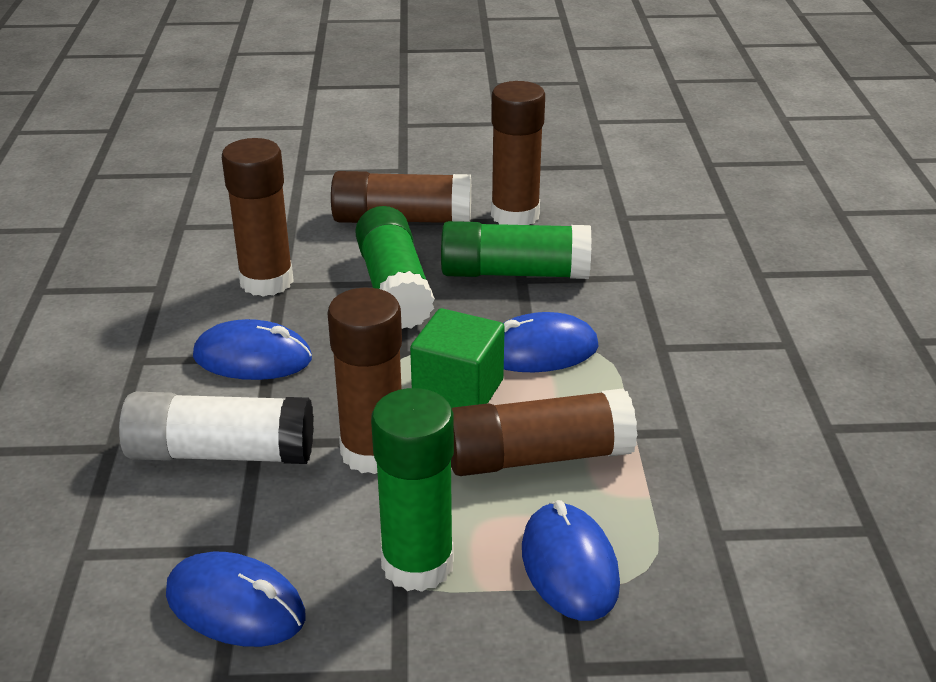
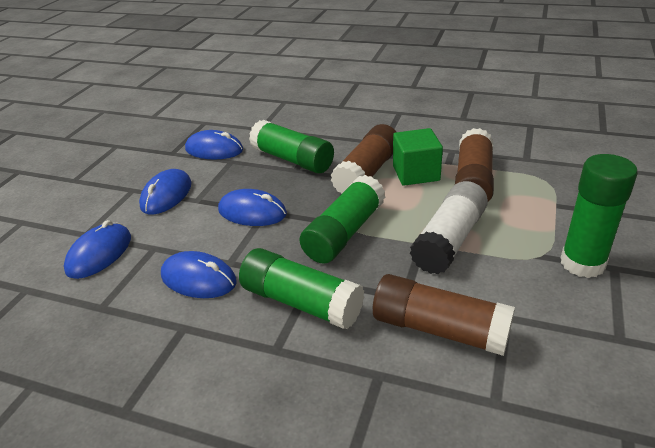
blue mouse: 4 -> 5
brown glue stick: 5 -> 3
green glue stick: 3 -> 4

